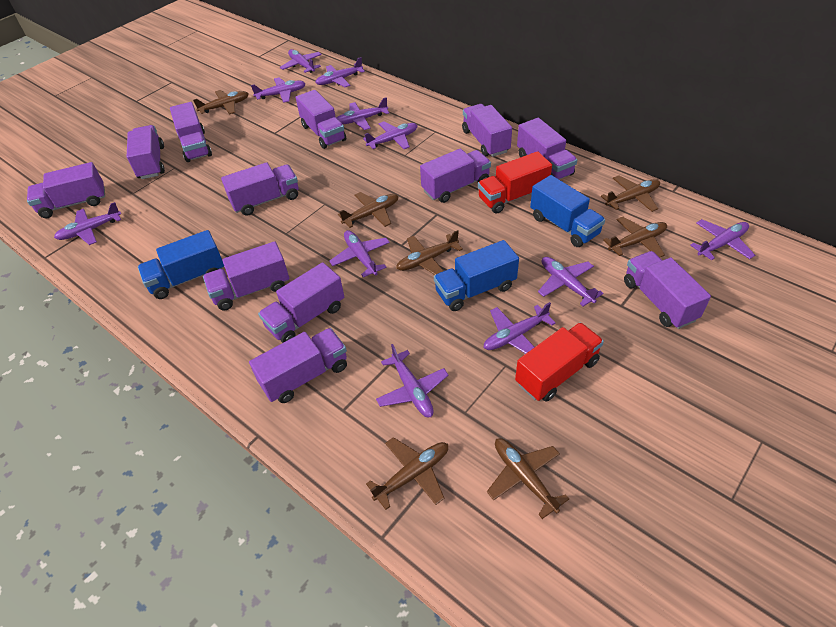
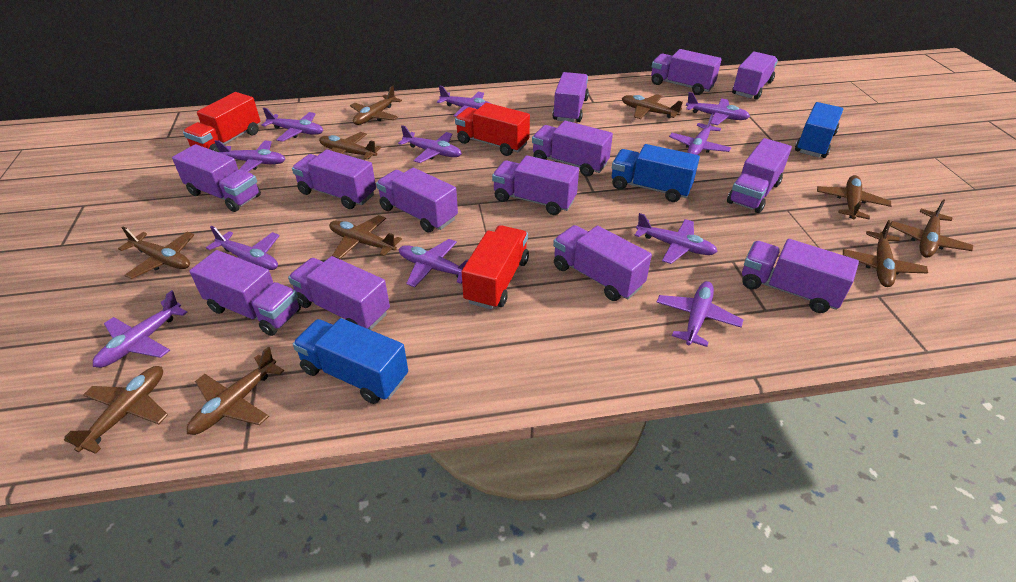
brown plane: 7 -> 10
purple truck: 12 -> 13
red truck: 2 -> 3

